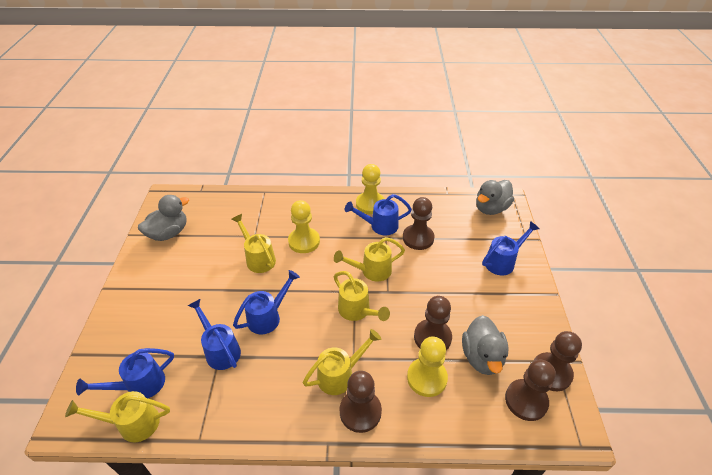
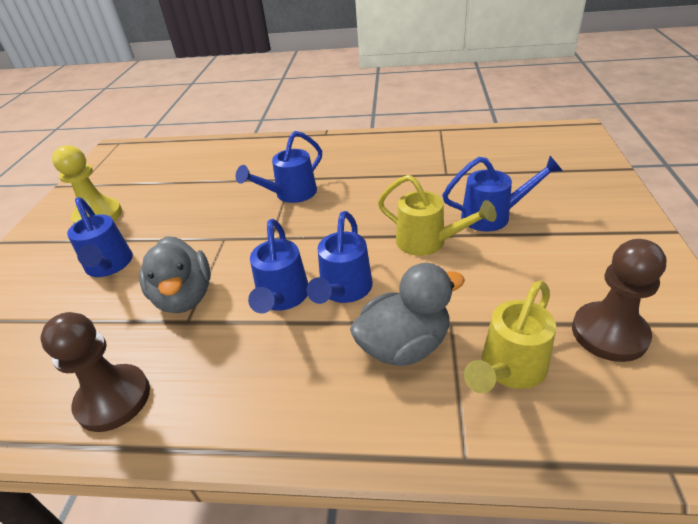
brown pawn: 5 -> 2
grey duck: 3 -> 2
yellow pawn: 3 -> 1
yellow watering can: 5 -> 2

